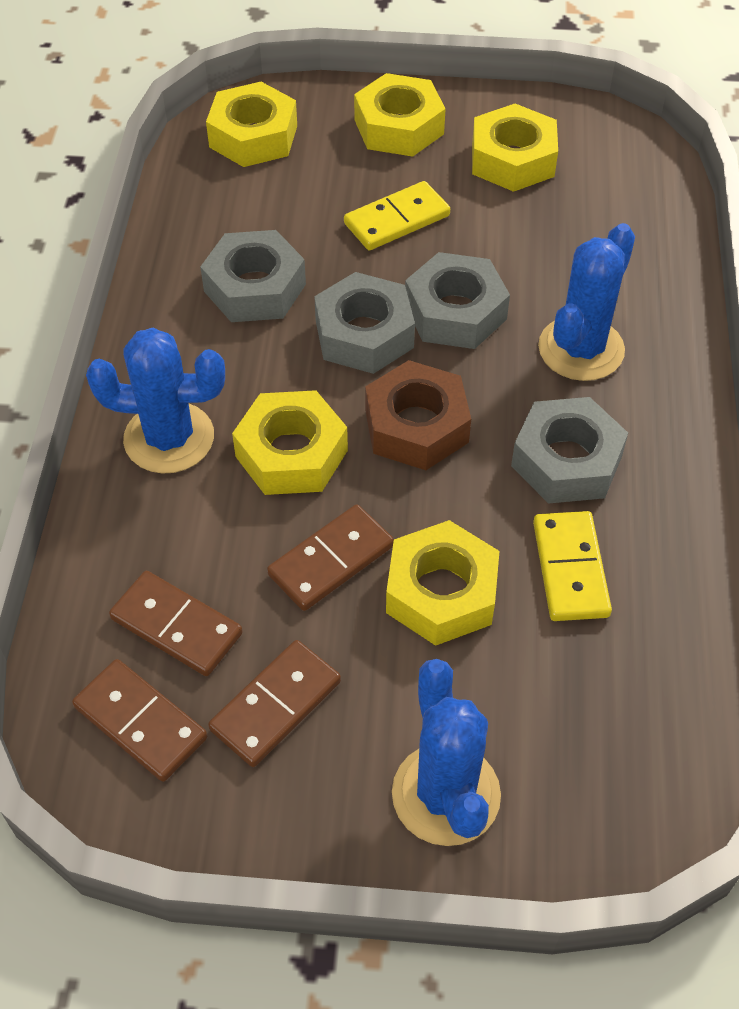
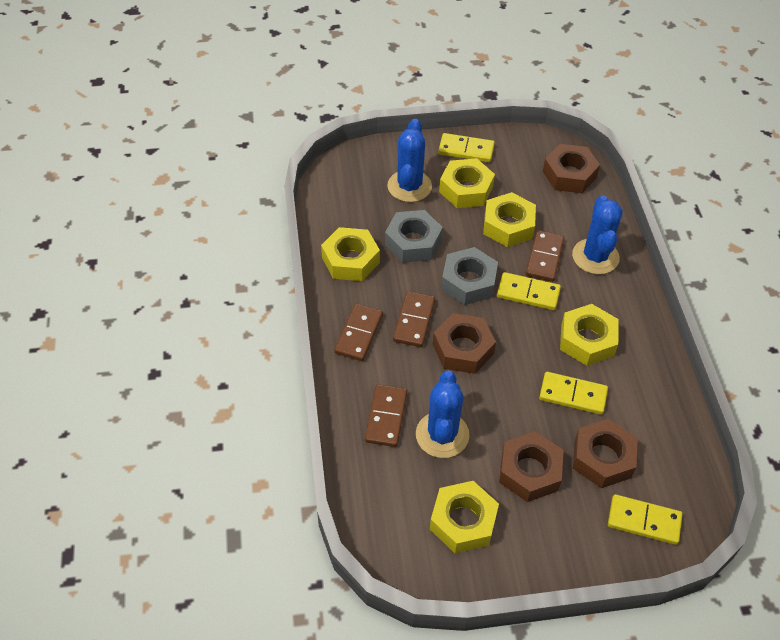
brown nut: 1 -> 4
grey nut: 4 -> 2
yellow domino: 2 -> 4

